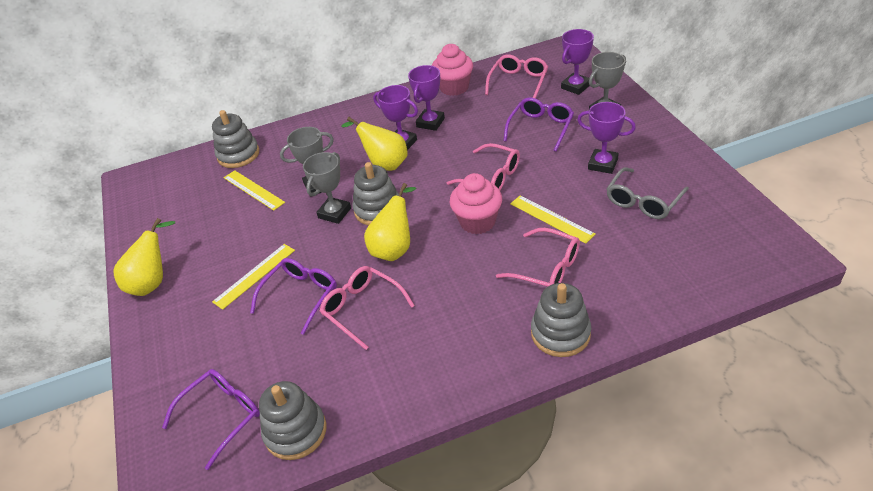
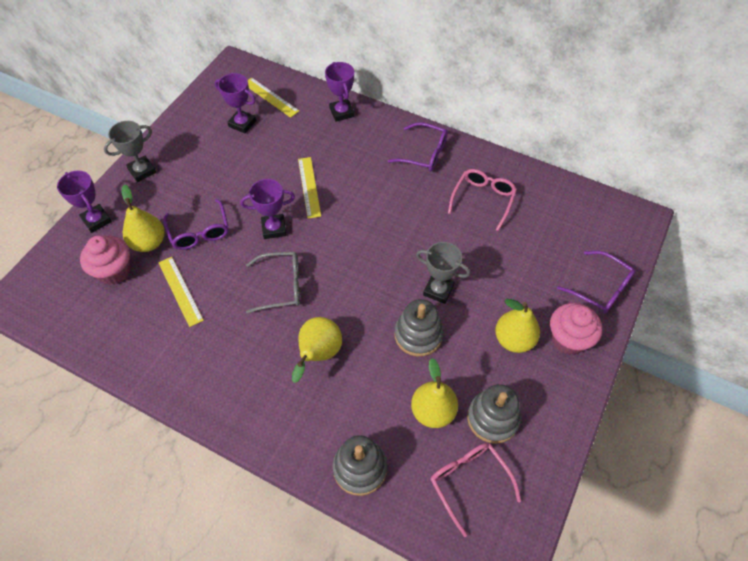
grey stacking toy: 4 -> 3
grey trophy: 3 -> 2
pink glasses: 4 -> 2
yellow pear: 3 -> 4

